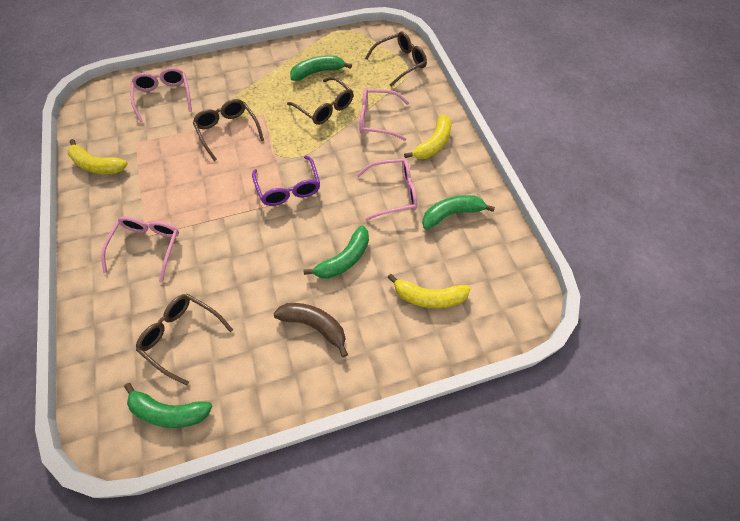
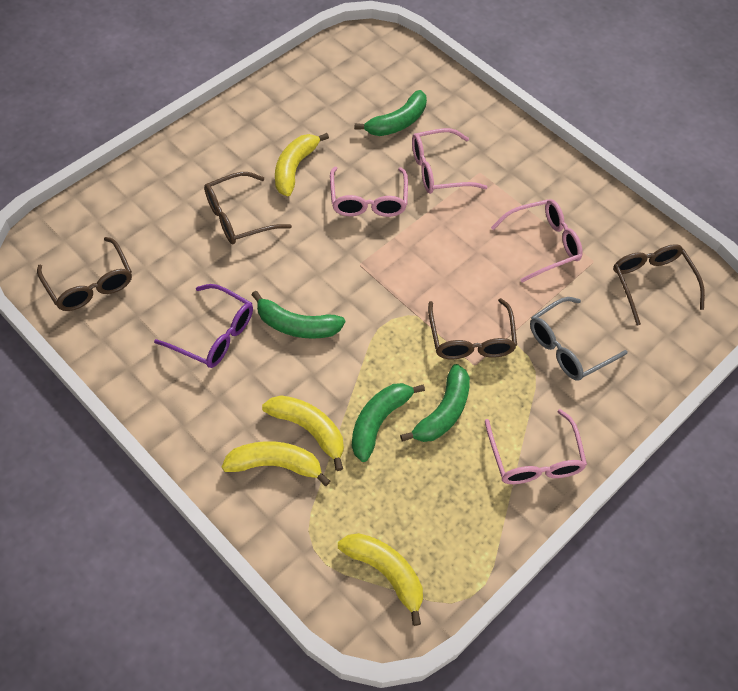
brown banana: 1 -> 0
grey glasses: 0 -> 1
yellow banana: 3 -> 4

